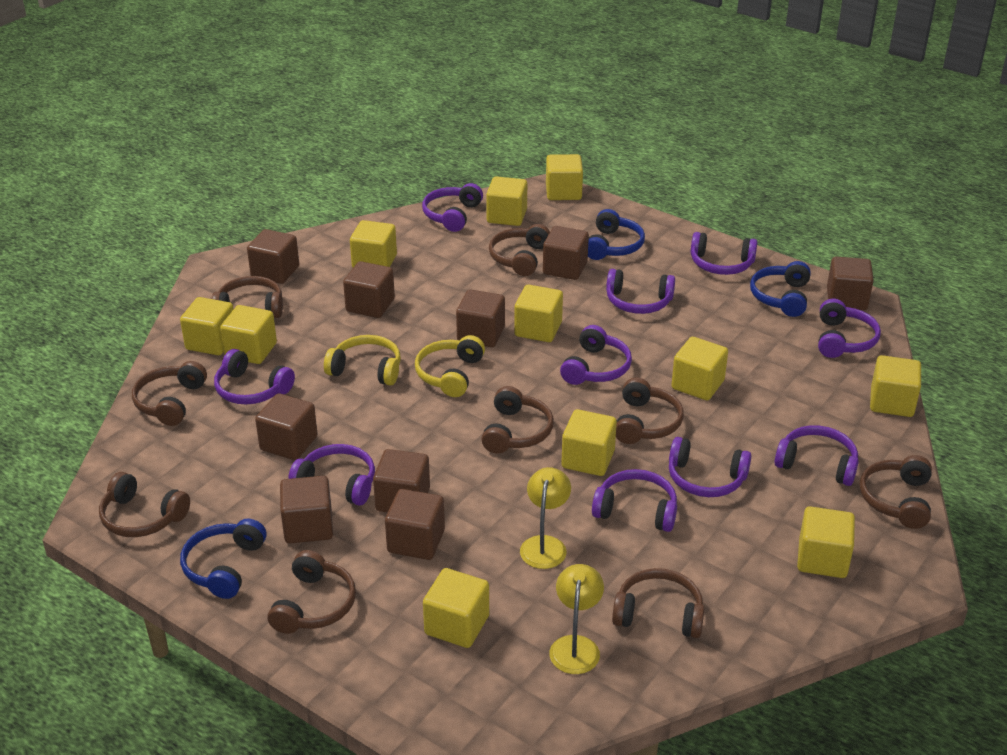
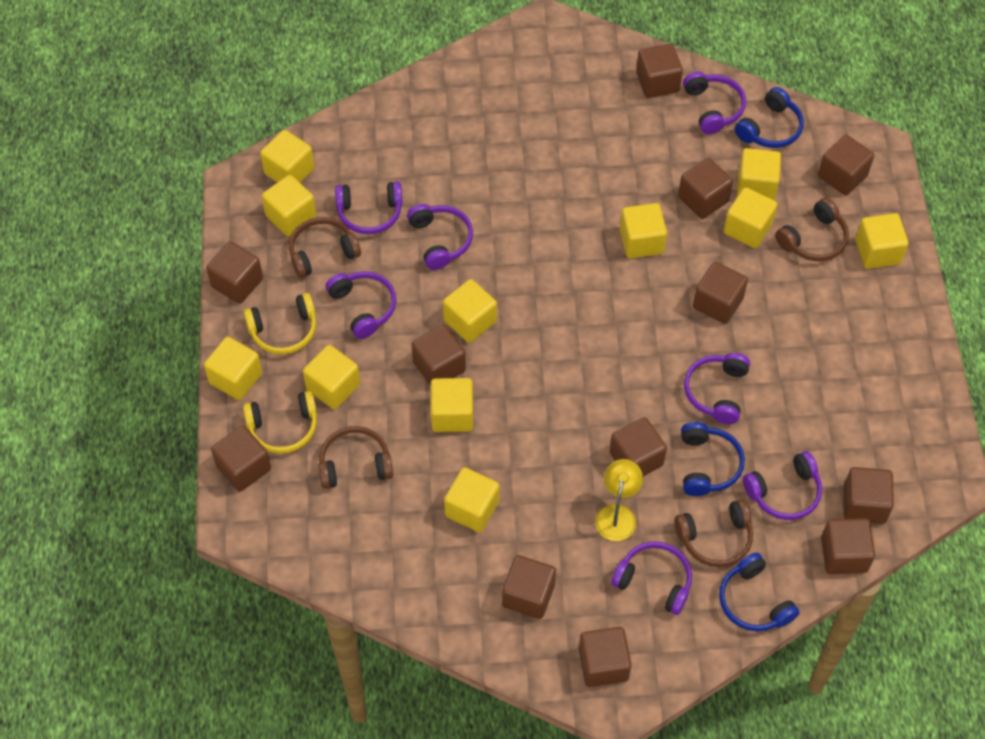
brown cube: 9 -> 12
brown headphones: 9 -> 4
purple headphones: 10 -> 7
yellow lamp: 2 -> 1

